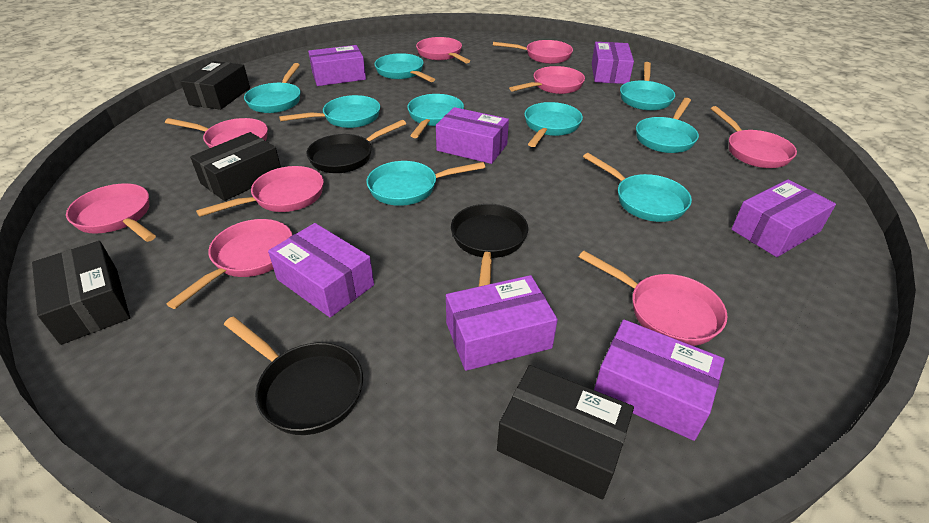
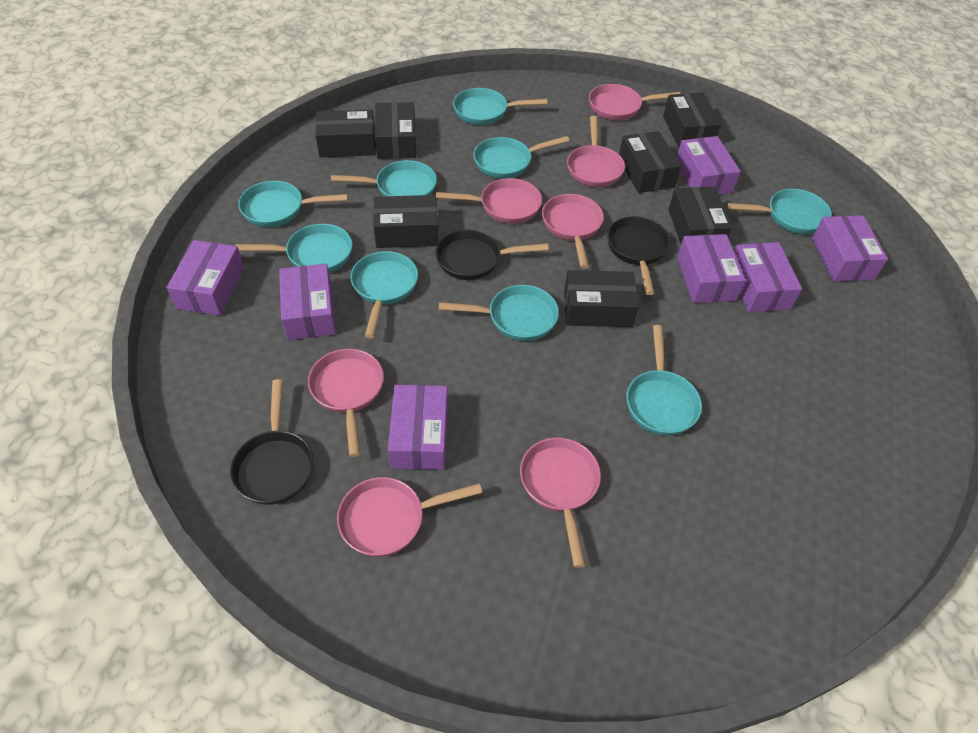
black box: 4 -> 7
pink pan: 9 -> 7

